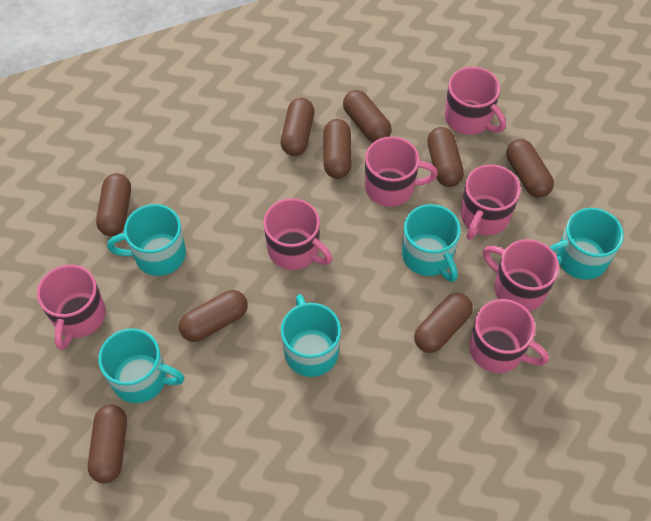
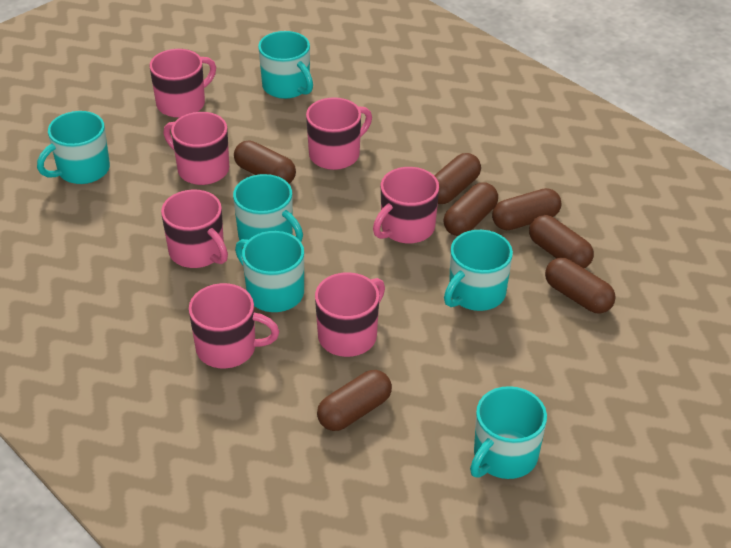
brown capsule: 9 -> 7
turquoise mug: 5 -> 6

